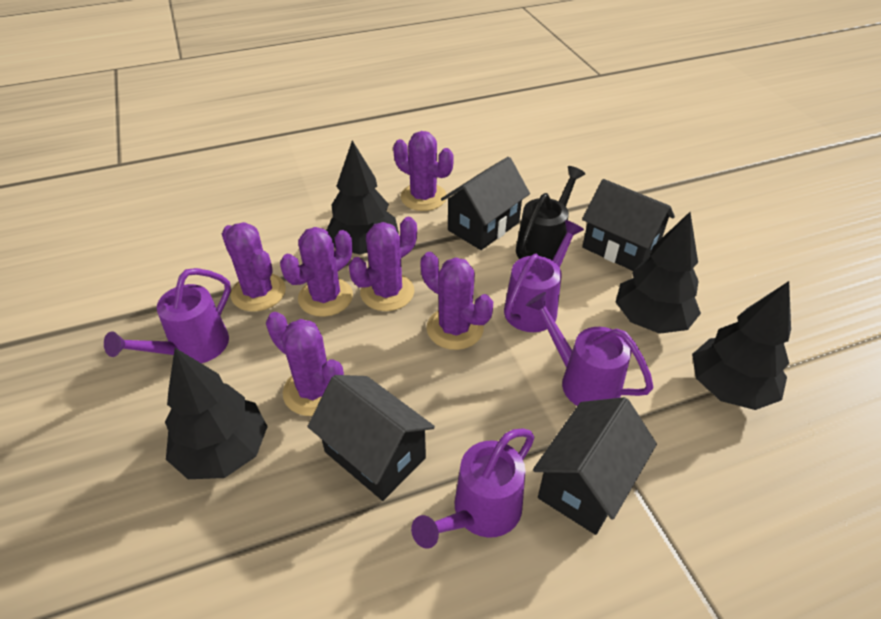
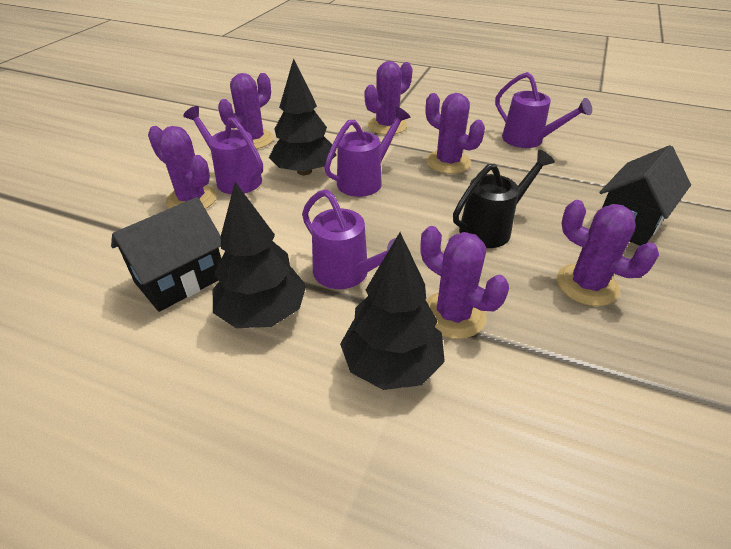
black house: 4 -> 2
black tree: 4 -> 3

